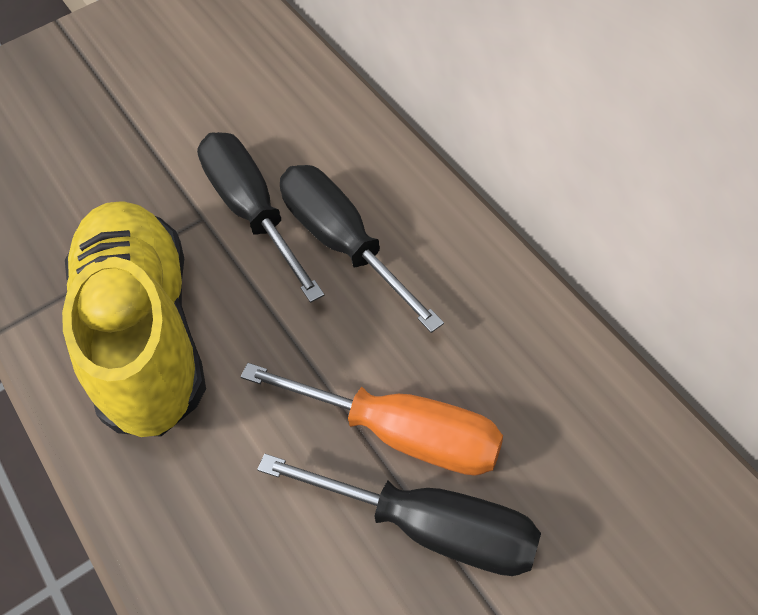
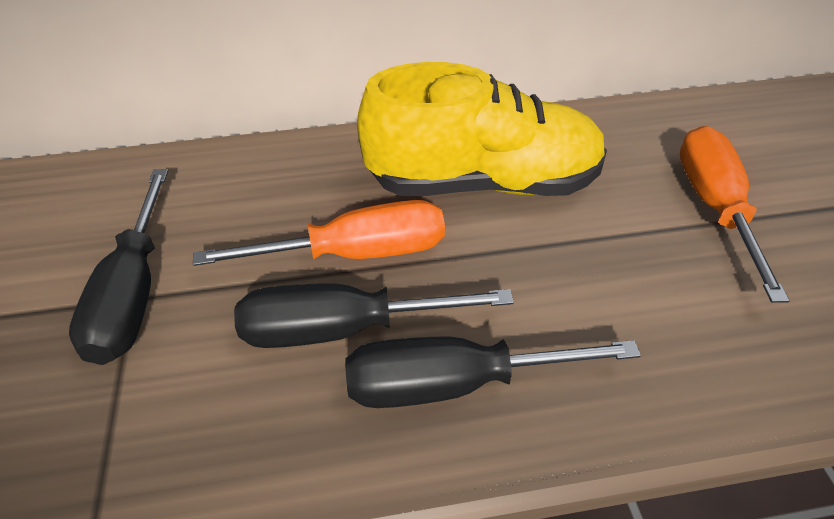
orange screwdriver: 1 -> 2

